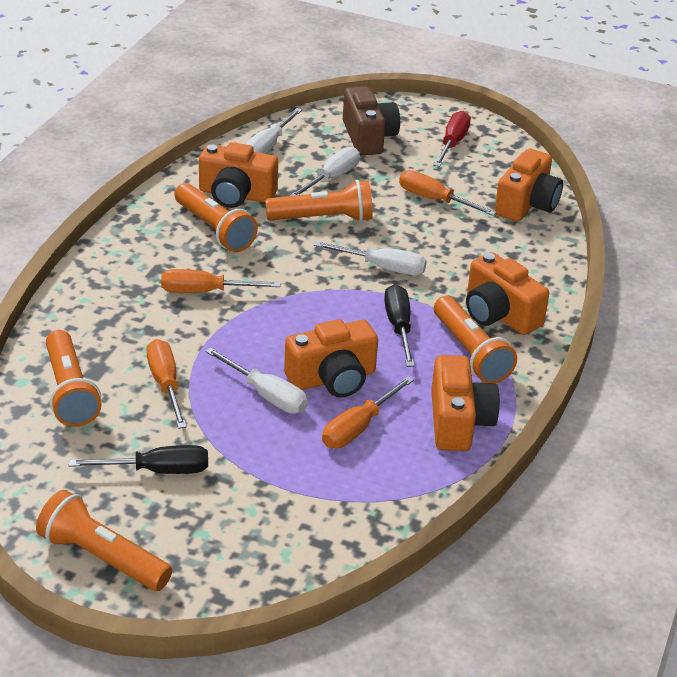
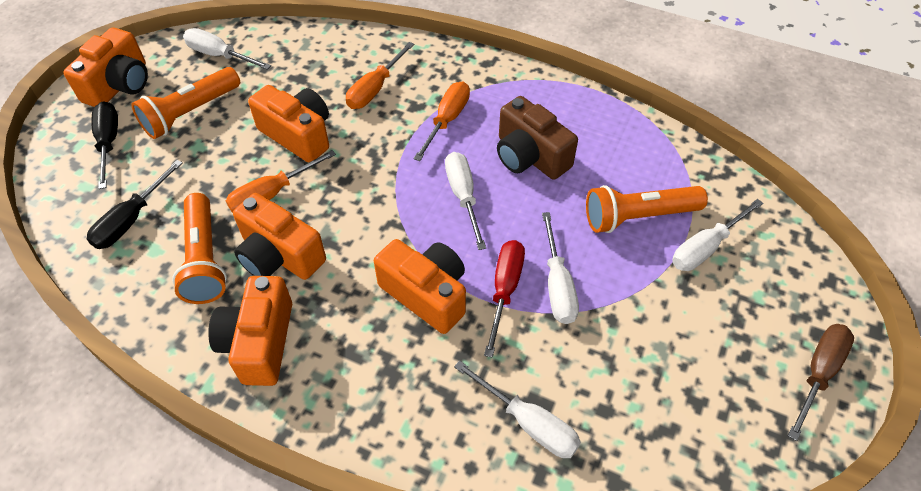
brown screwdriver: 0 -> 1
orange flashlight: 5 -> 3
orange screwdriver: 4 -> 3
white screwdriver: 4 -> 5

